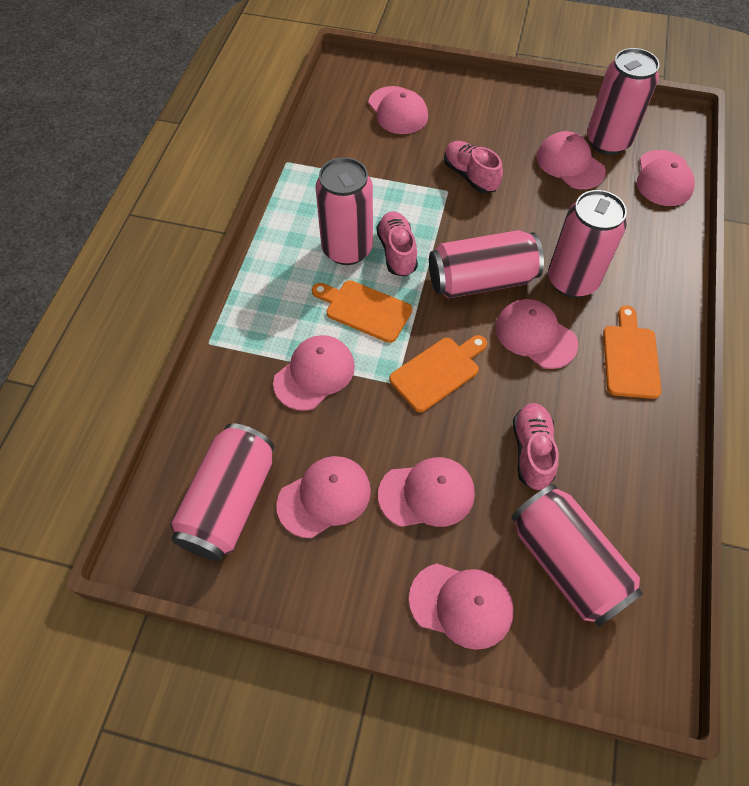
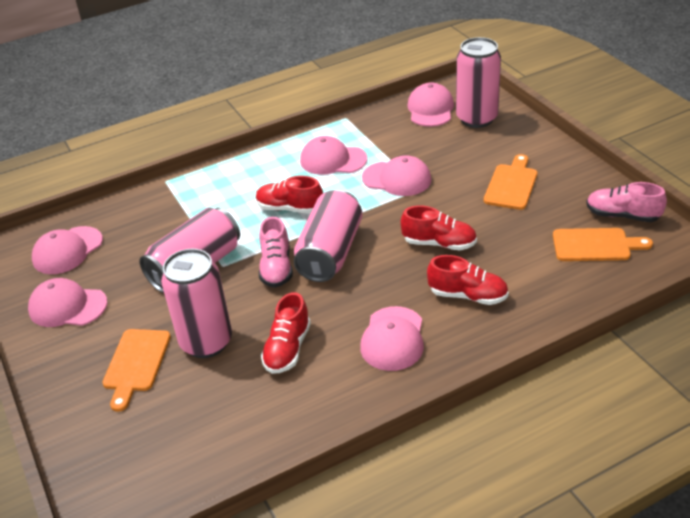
pink can: 6 -> 4
pink cap: 8 -> 6
pink shoe: 3 -> 2
red shoe: 0 -> 4

